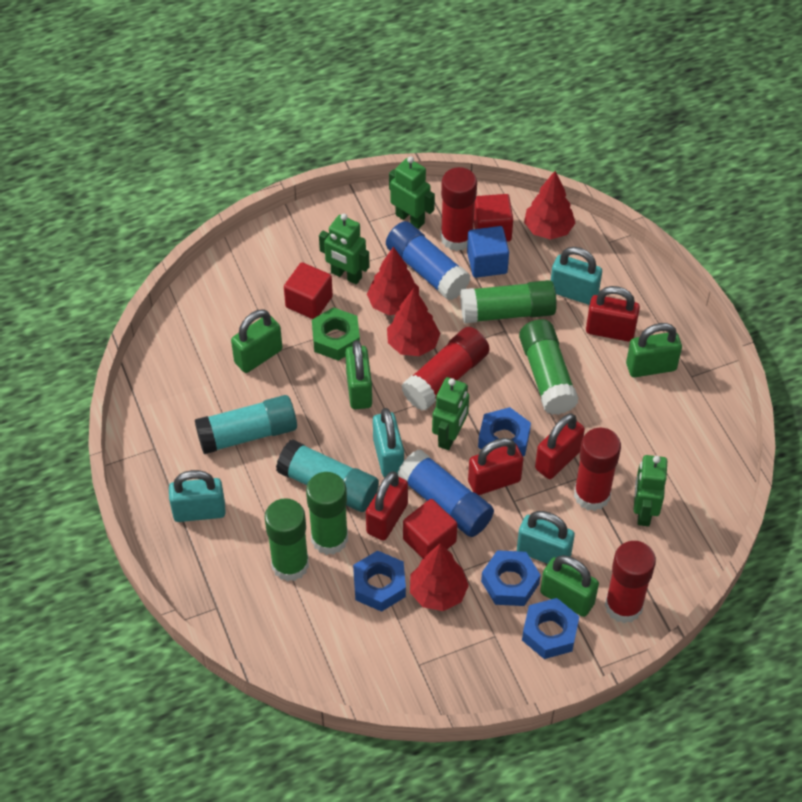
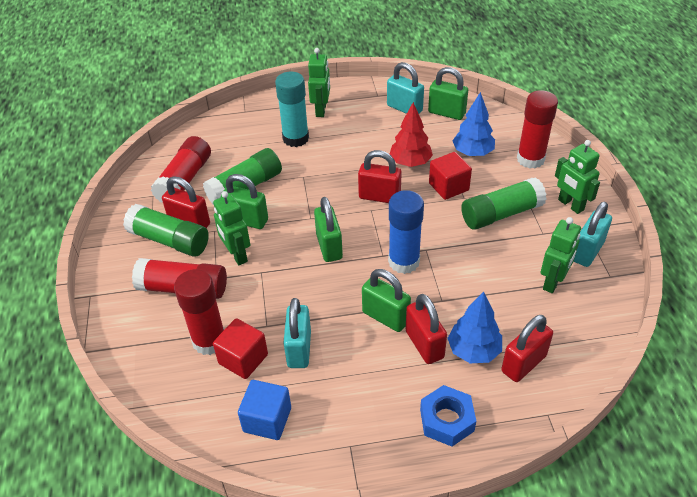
blue glue stick: 2 -> 1
blue nut: 4 -> 1
blue tree: 0 -> 2
green glue stick: 4 -> 3
green nut: 1 -> 0
red cube: 3 -> 2
red tree: 4 -> 1
turquoise glue stick: 2 -> 1
turquoise padlock: 4 -> 3

